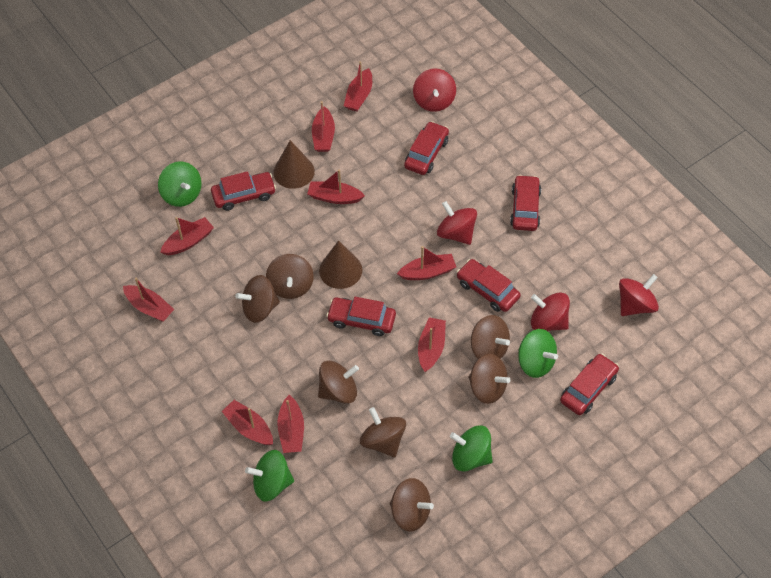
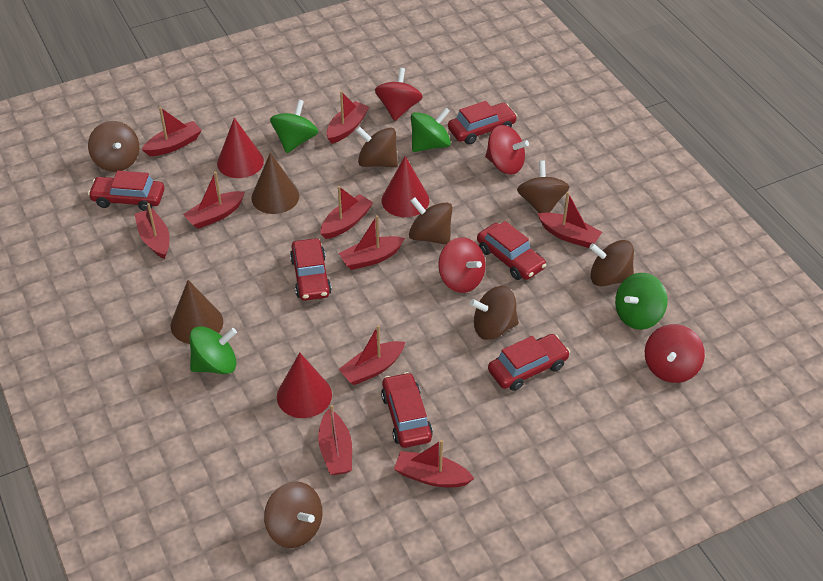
red boat: 9 -> 10
red cone: 0 -> 3

